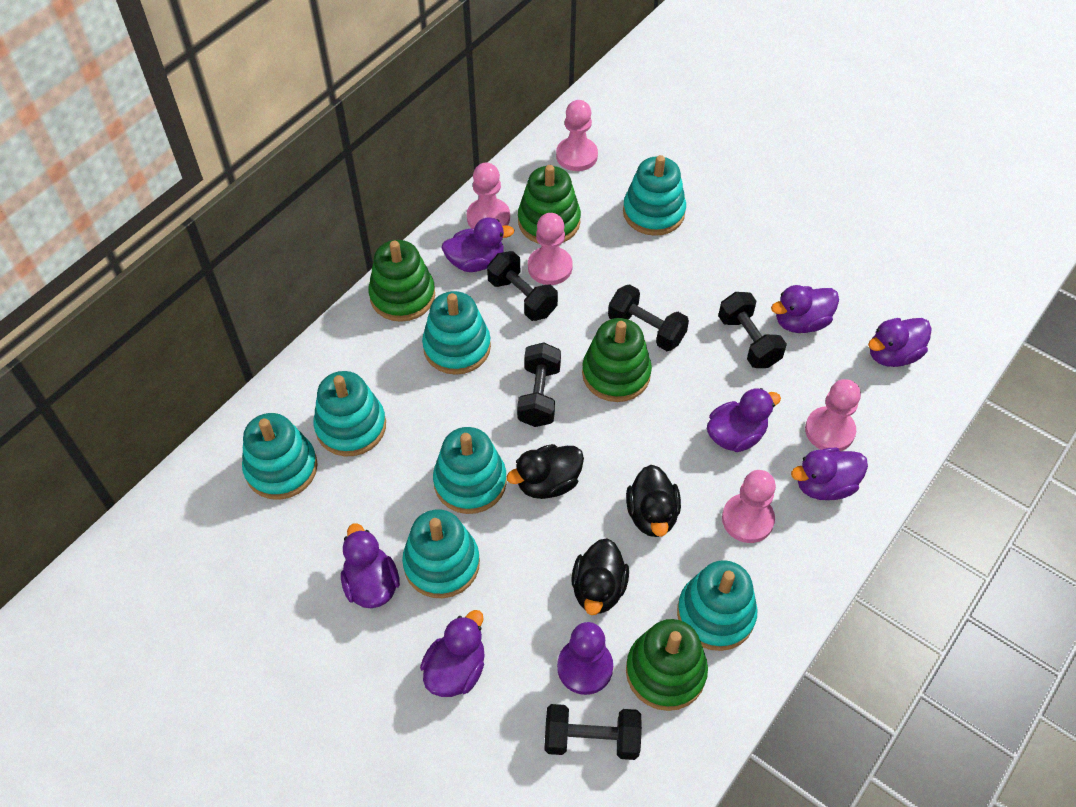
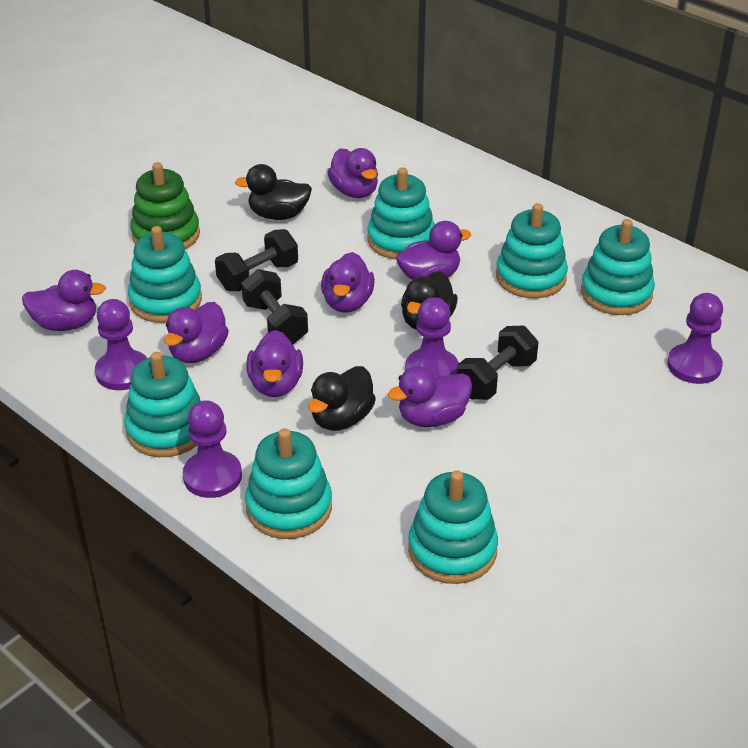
black dumbbell: 5 -> 3
green stacking toy: 4 -> 1
pink pawn: 5 -> 0
purple pawn: 1 -> 4

